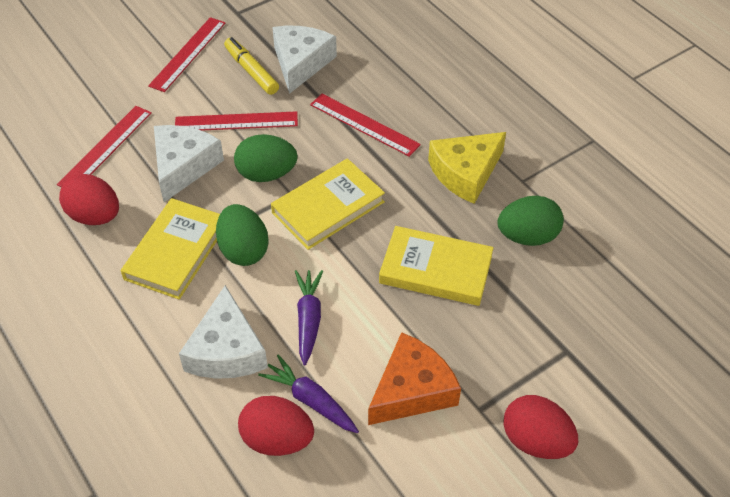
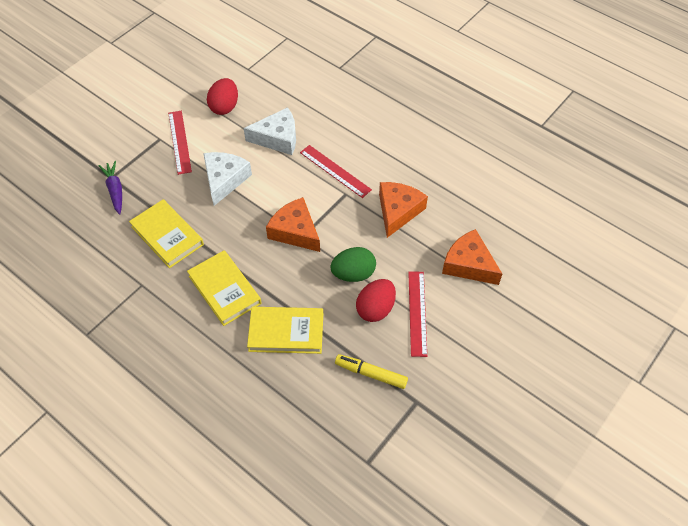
green egg: 3 -> 1
orange cheese: 1 -> 3
purple carrot: 2 -> 1
red egg: 3 -> 2
red ruler: 4 -> 3
white cheese: 3 -> 2
yellow cheese: 1 -> 0

